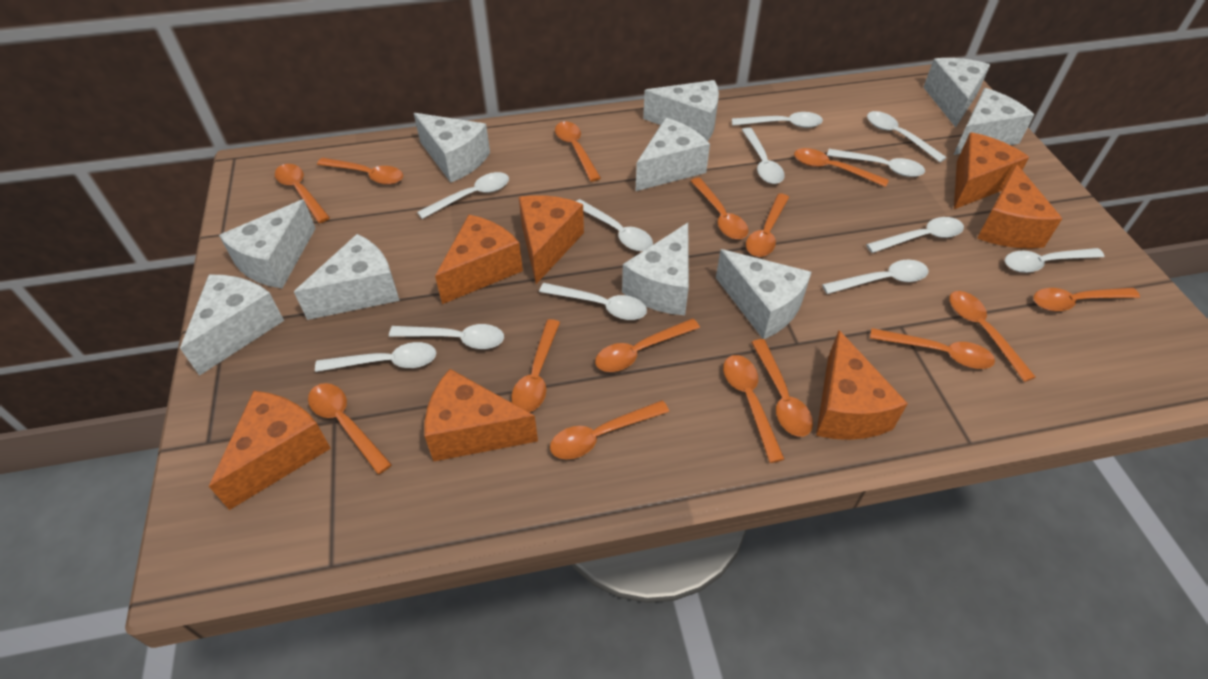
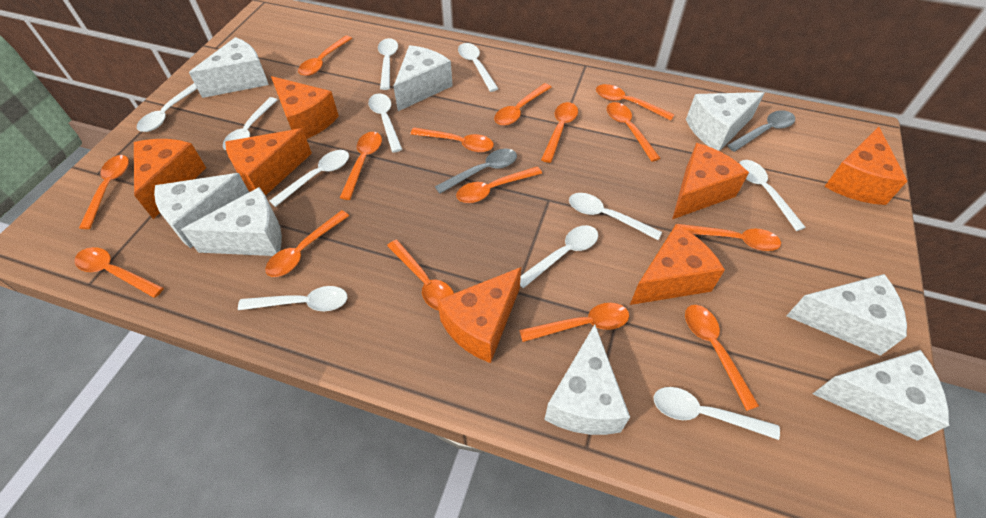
grey spoon: 0 -> 2
white cheese: 10 -> 8
white spoon: 12 -> 11

